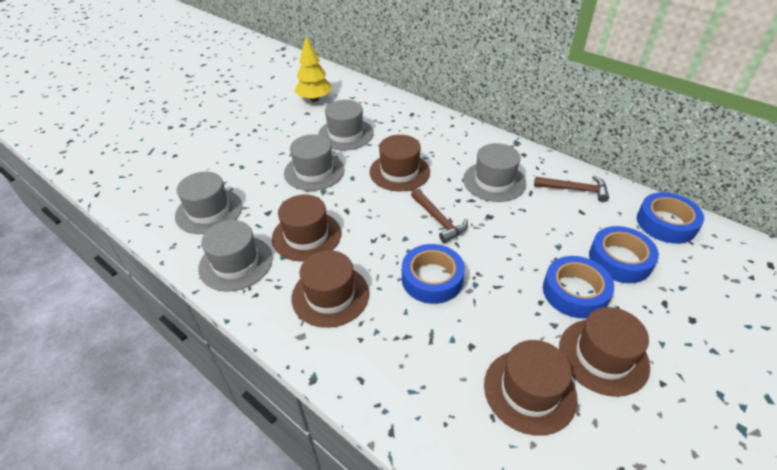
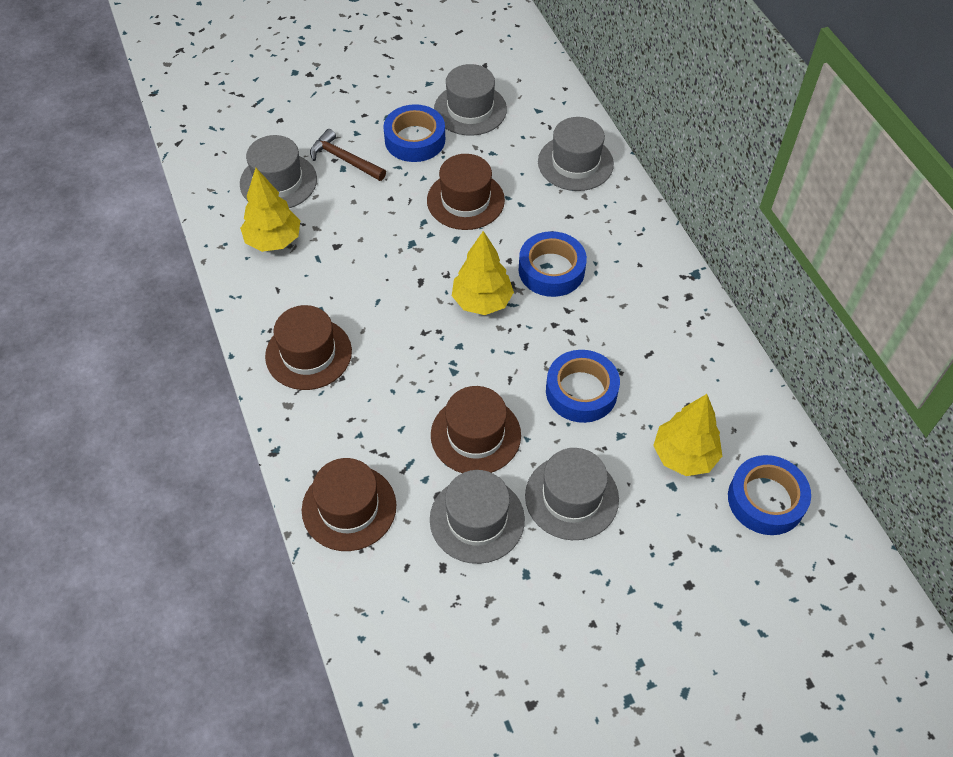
brown hammer: 2 -> 1
brown hat: 5 -> 4
yellow tree: 1 -> 3

